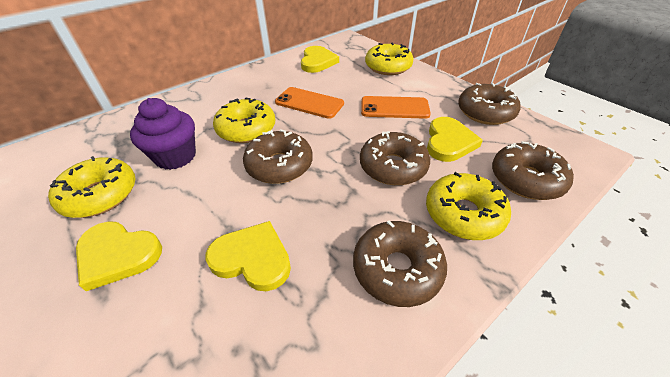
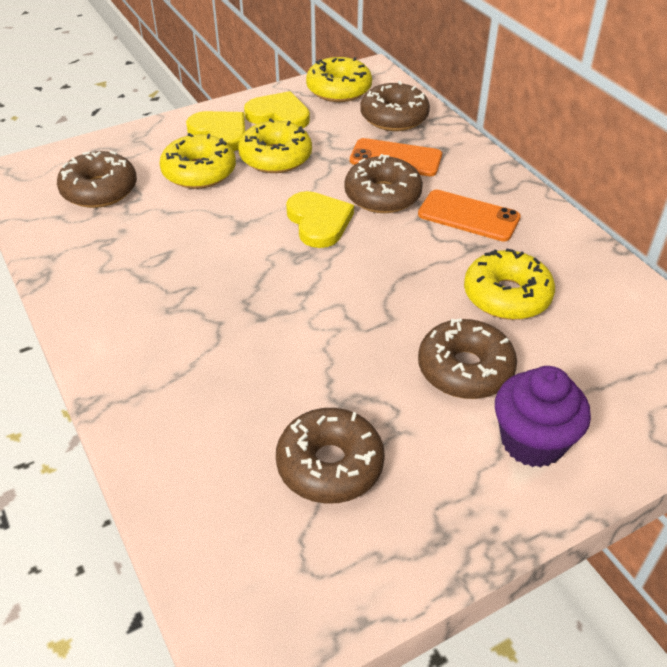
yellow heart: 4 -> 3

